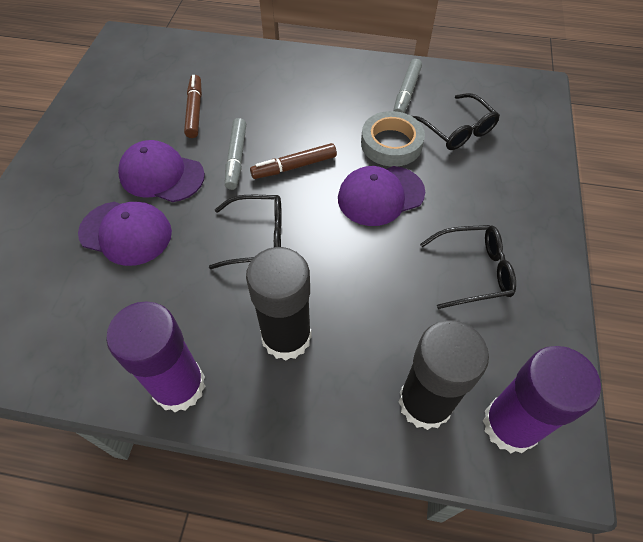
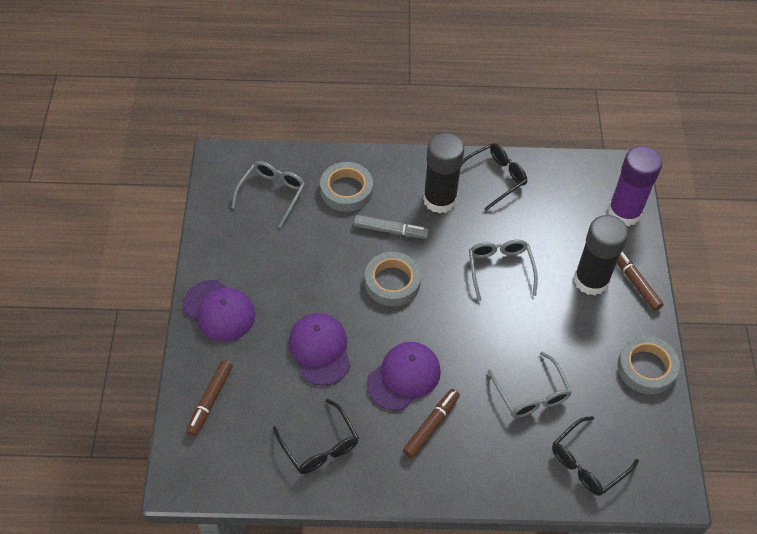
brown marker: 2 -> 3
grey glasses: 0 -> 3
grey marker: 2 -> 1
grey tape: 1 -> 3
purple glue stick: 2 -> 1

